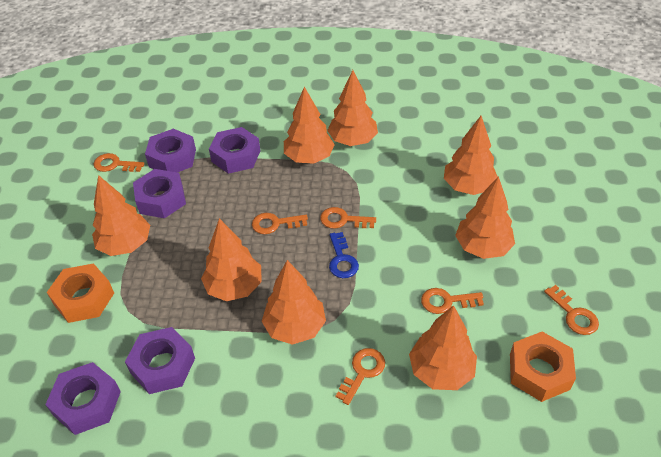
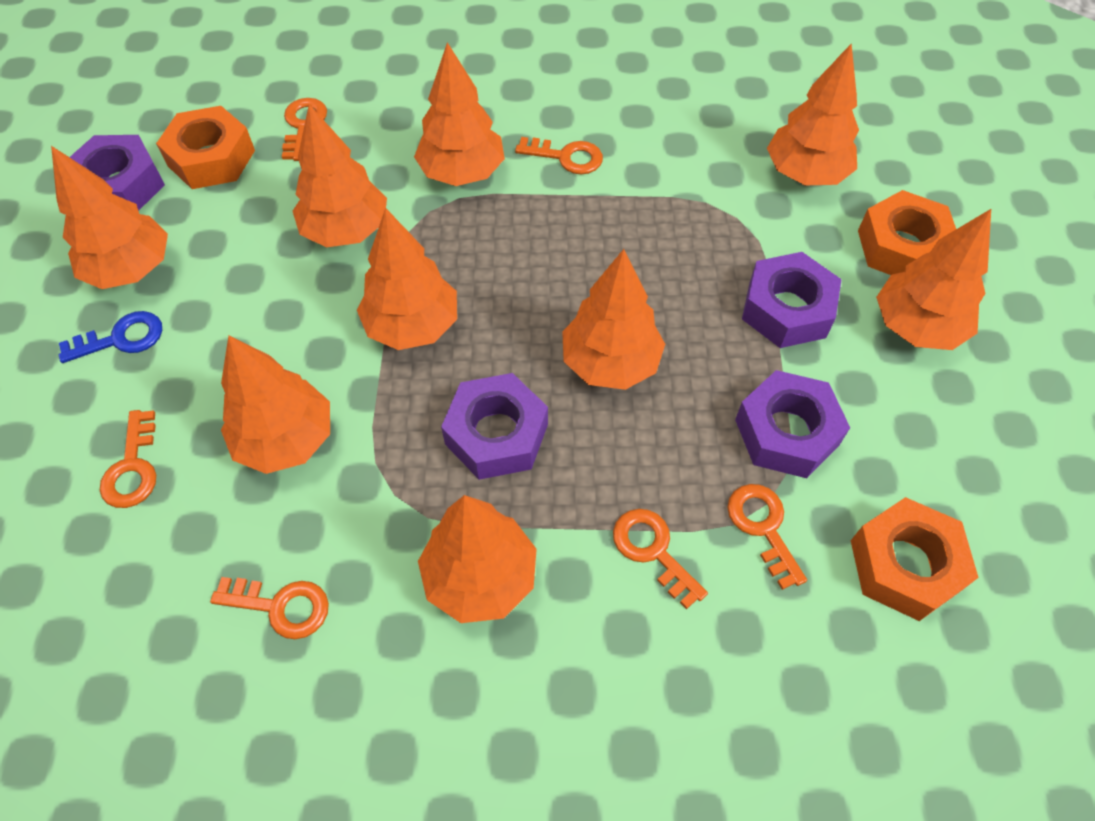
orange nut: 2 -> 3
orange tree: 8 -> 9
purple nut: 5 -> 4

